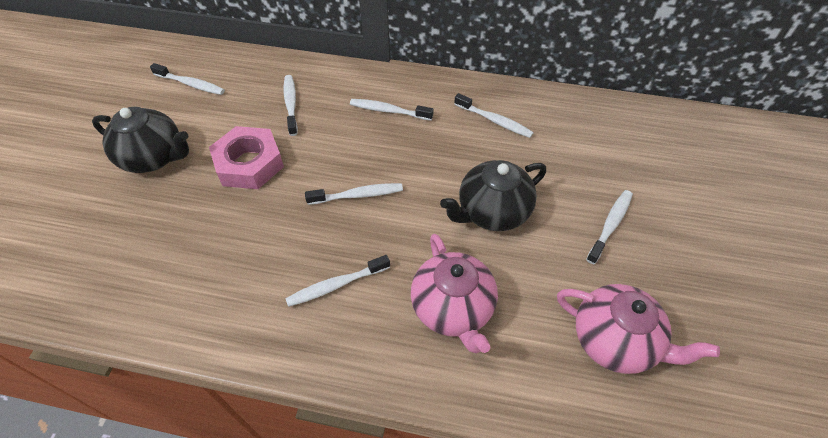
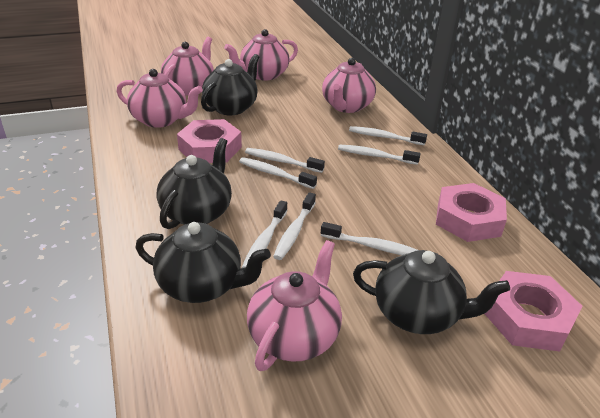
black teapot: 2 -> 4
pink nut: 1 -> 3
pink teapot: 2 -> 5

